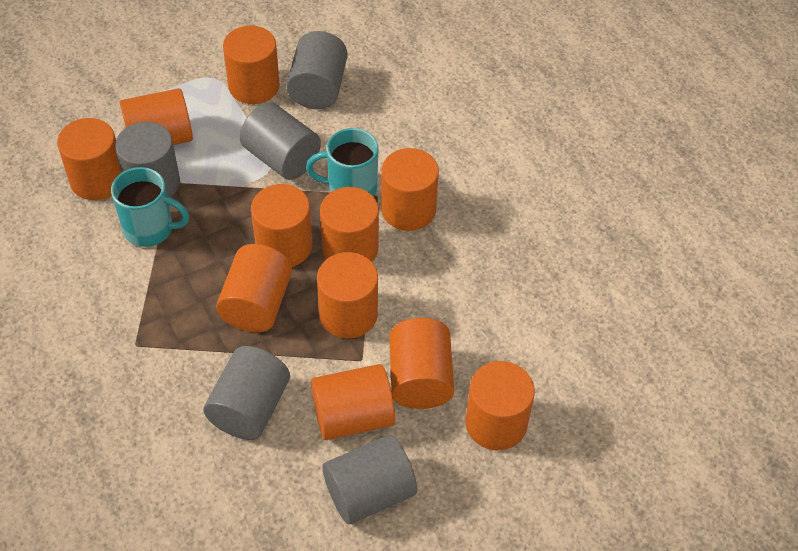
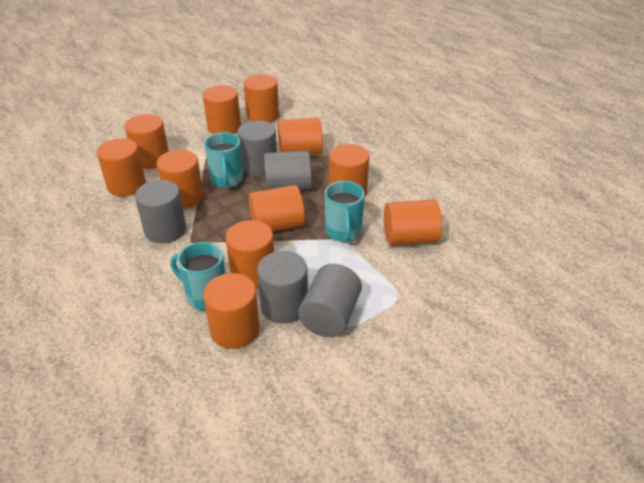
turquoise mug: 2 -> 3

